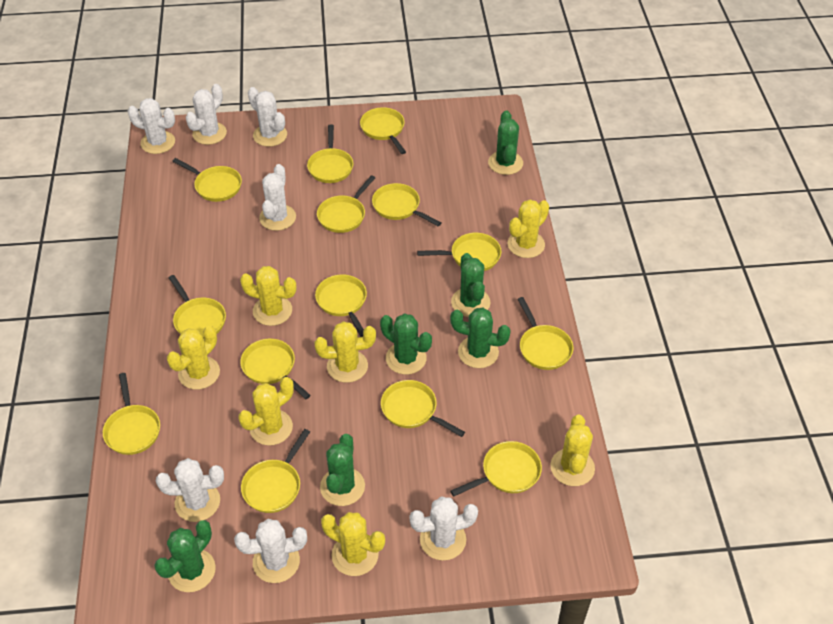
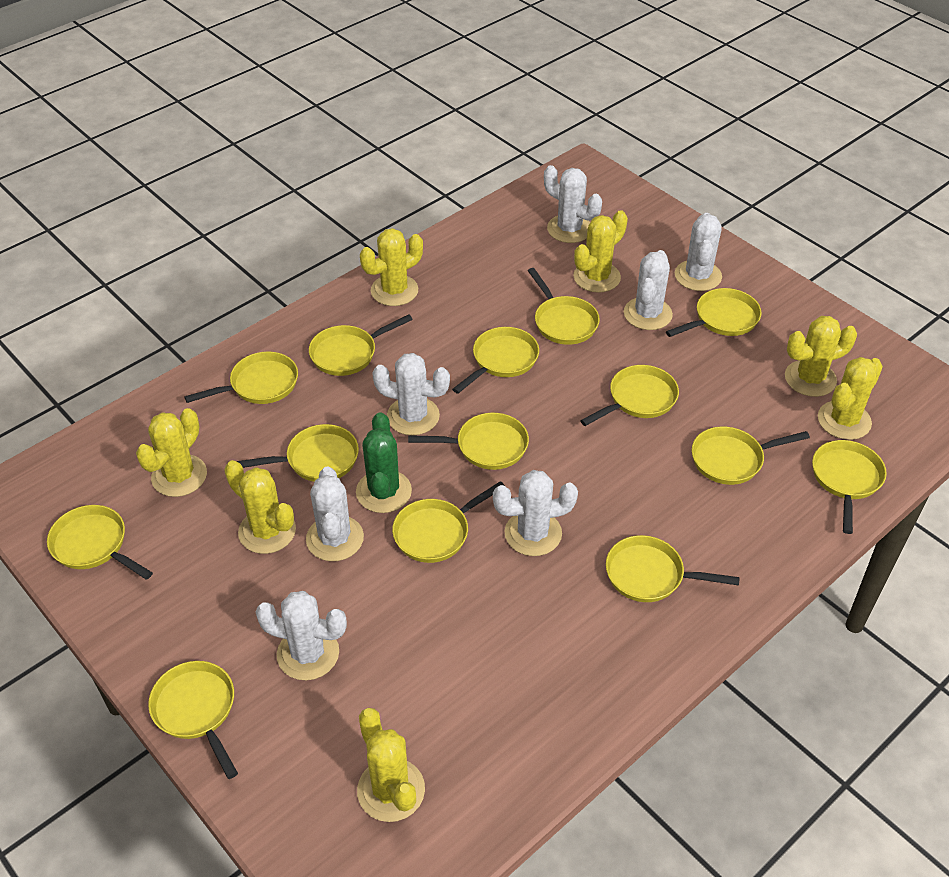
green cactus: 6 -> 1

